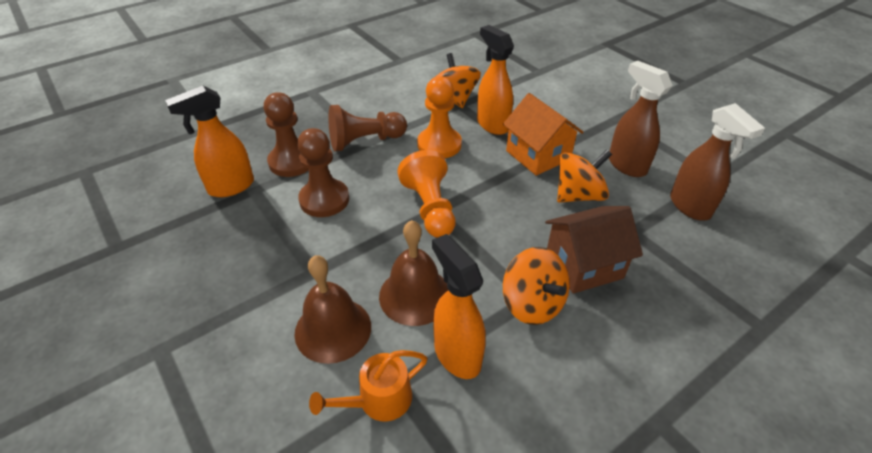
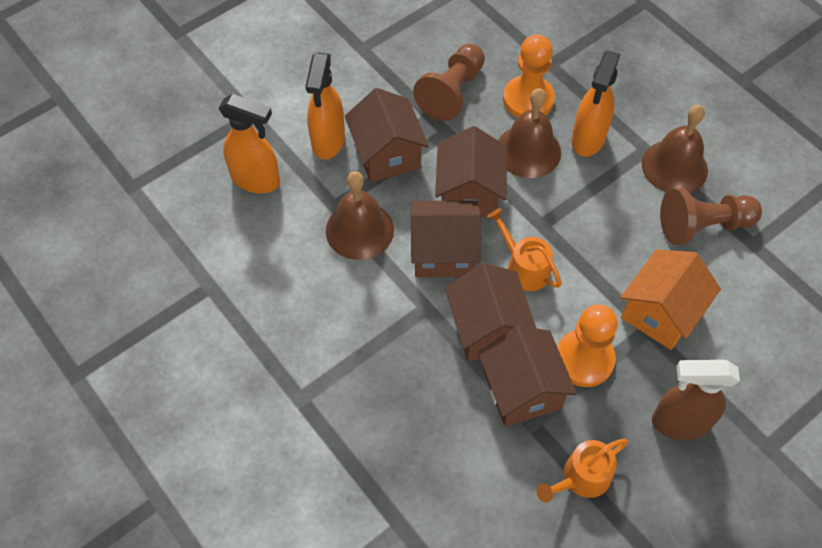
brown bell: 2 -> 3
brown house: 1 -> 5
brown pawn: 3 -> 2
brown spray bottle: 2 -> 1
orange spinning top: 3 -> 0
orange watering can: 1 -> 2

